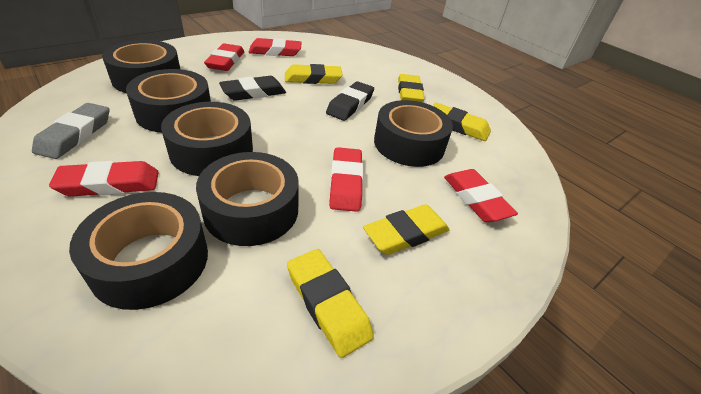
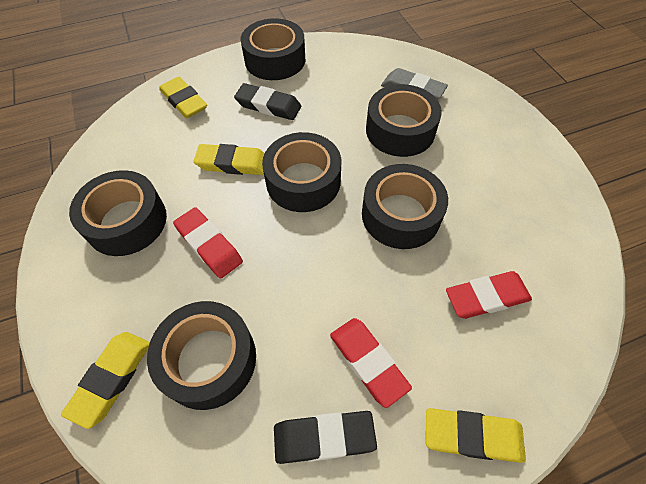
red eraser: 5 -> 3
yellow eraser: 5 -> 4

